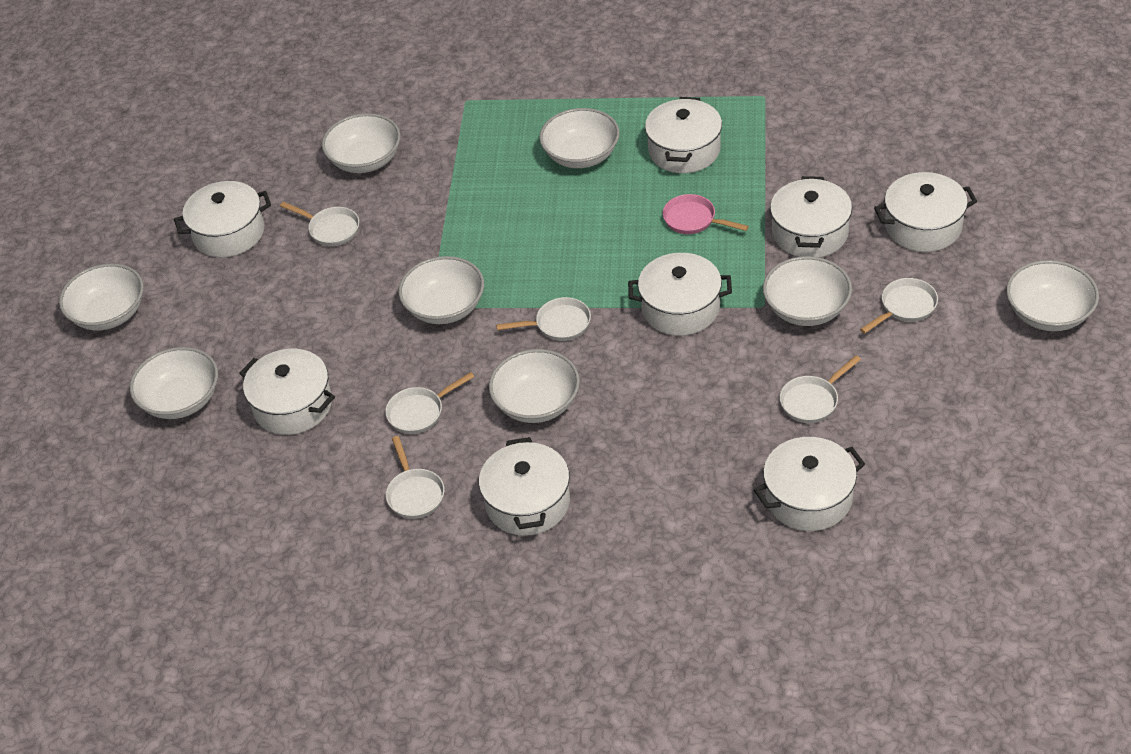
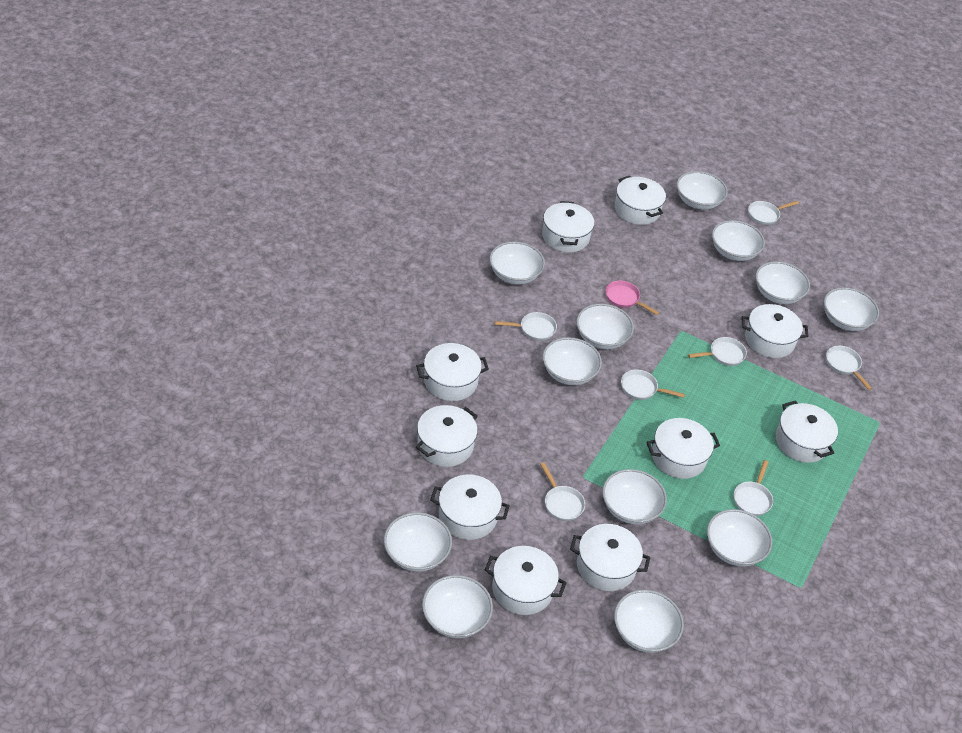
white bowl: 8 -> 12
white pan: 6 -> 7
white pot: 8 -> 10

